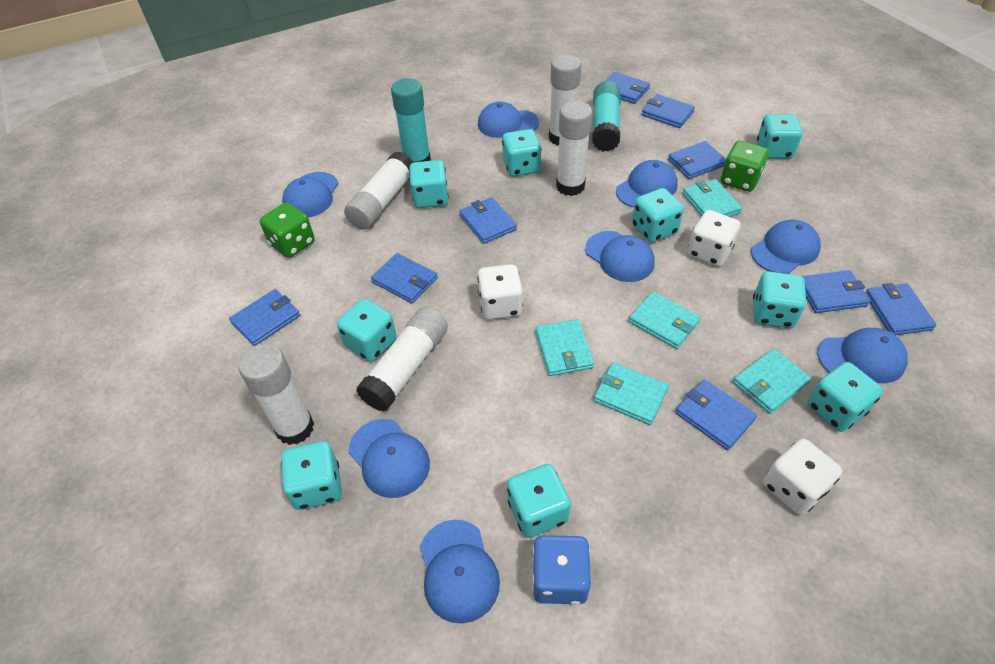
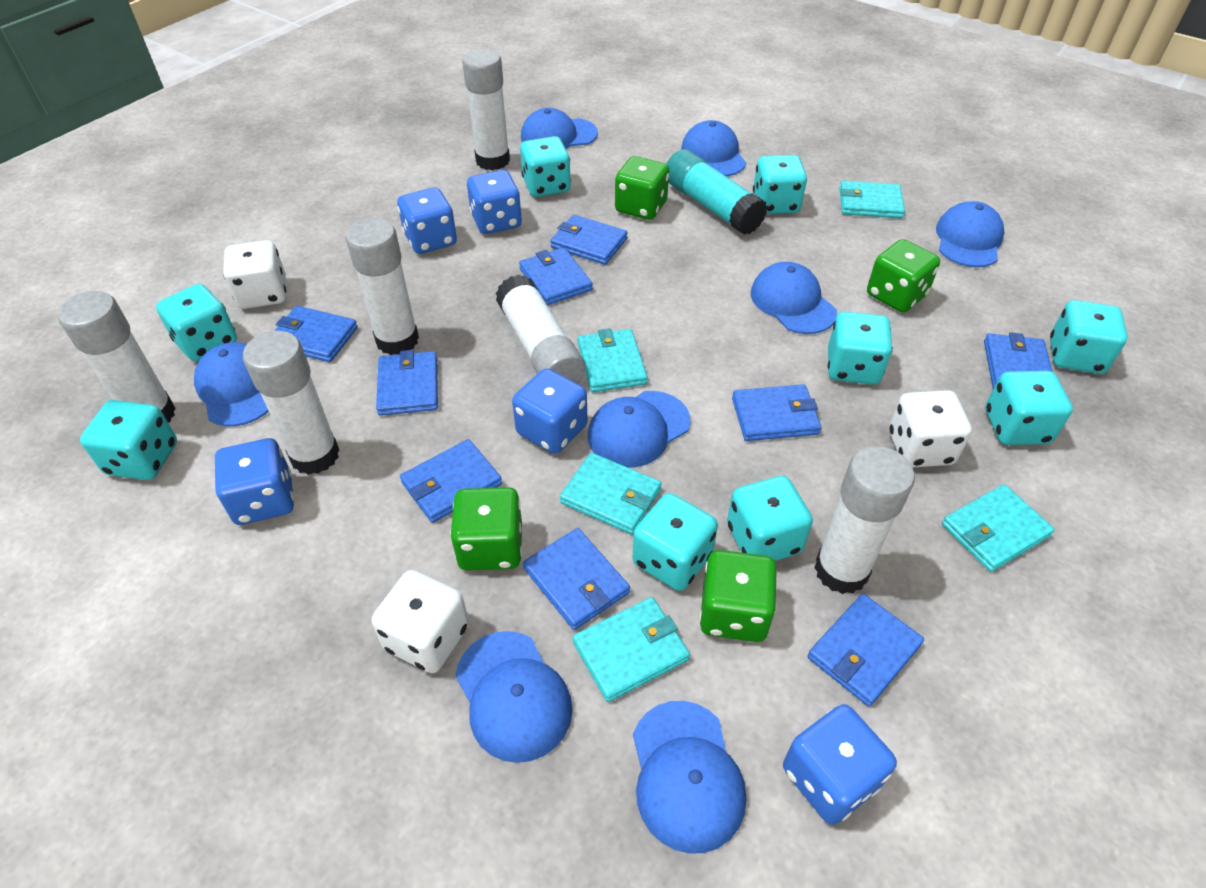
blue dice: 1 -> 5
green dice: 2 -> 4
turquoise glue stick: 2 -> 1
white glue stick: 5 -> 6

